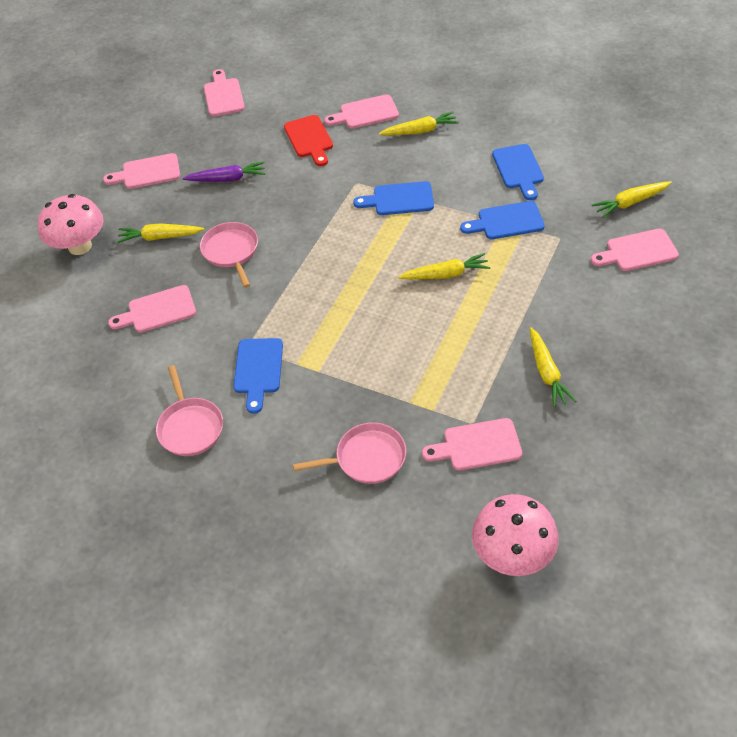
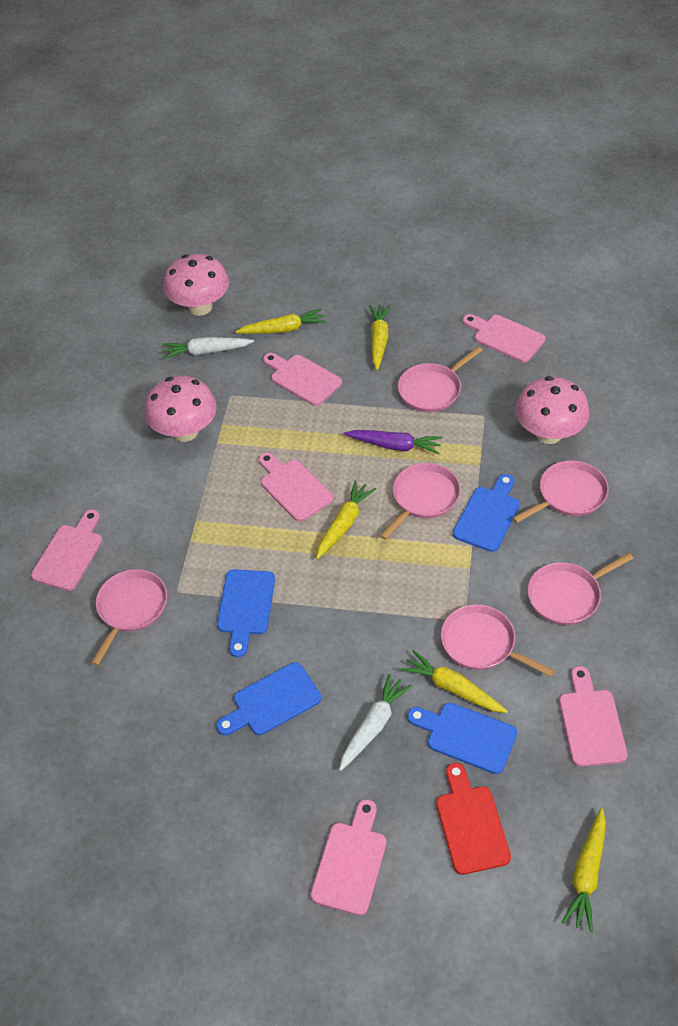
pink mushroom: 2 -> 3
pink pan: 3 -> 6
white carrot: 0 -> 2

